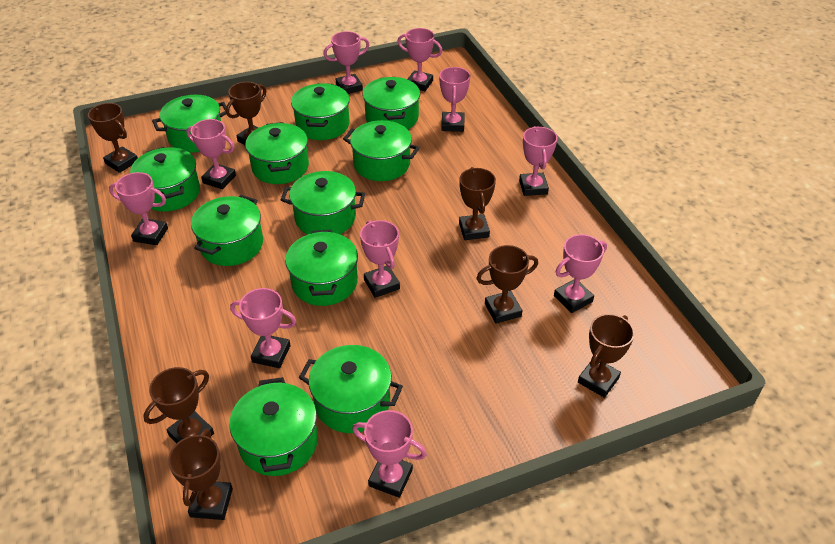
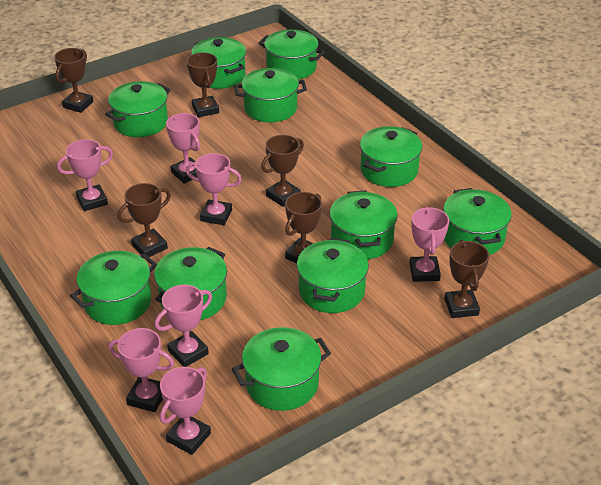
brown trophy: 7 -> 6
pink trophy: 10 -> 7

